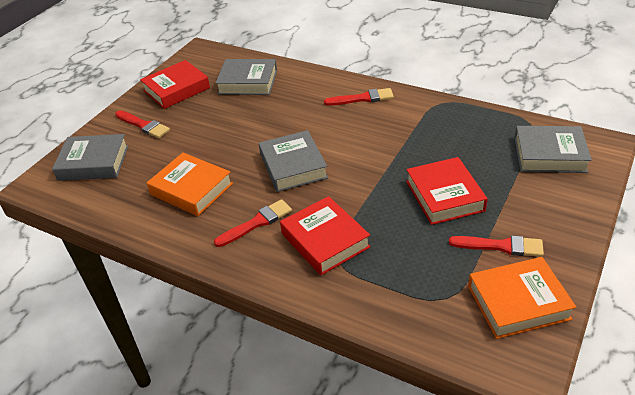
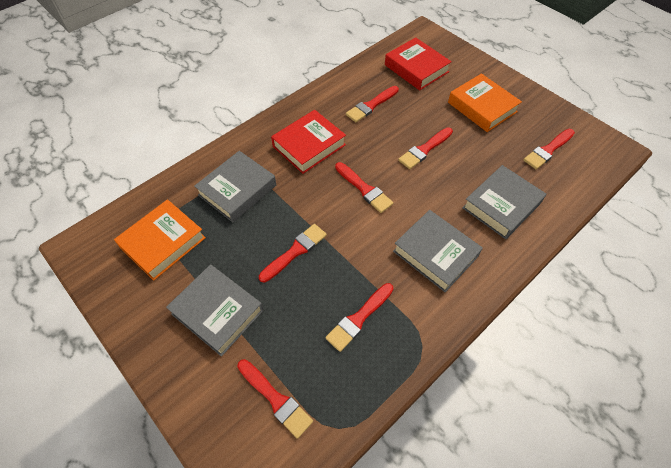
red book: 3 -> 2
red brush: 4 -> 7

